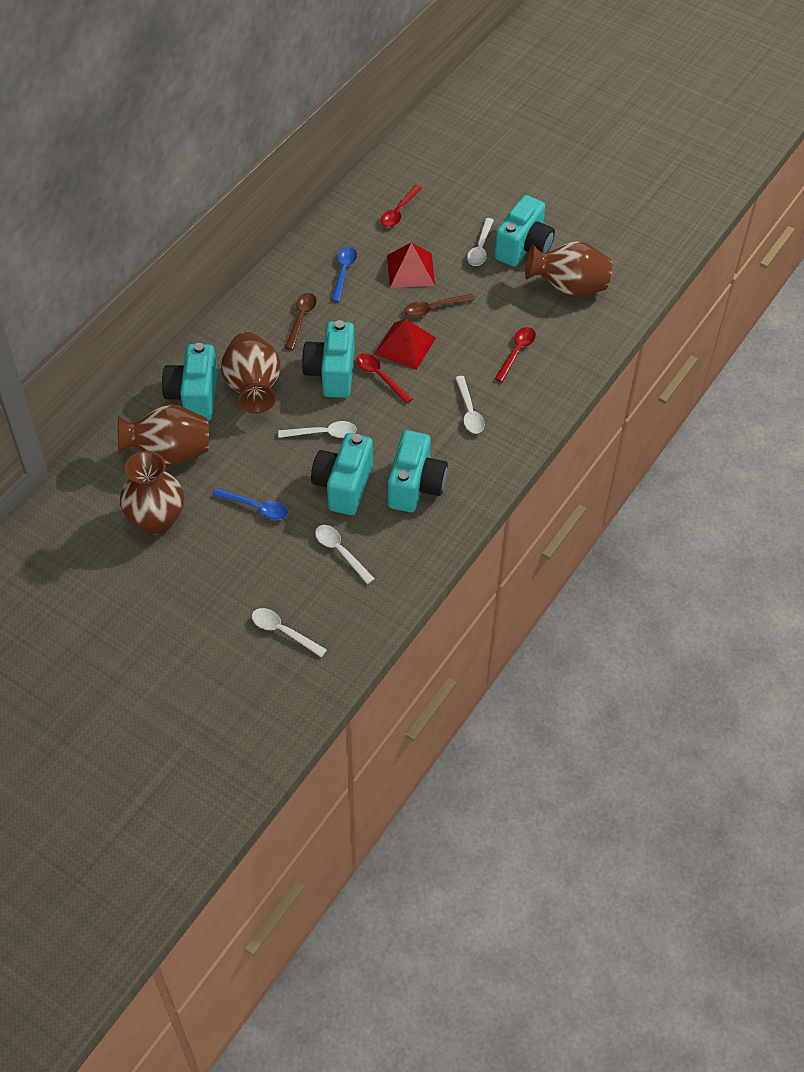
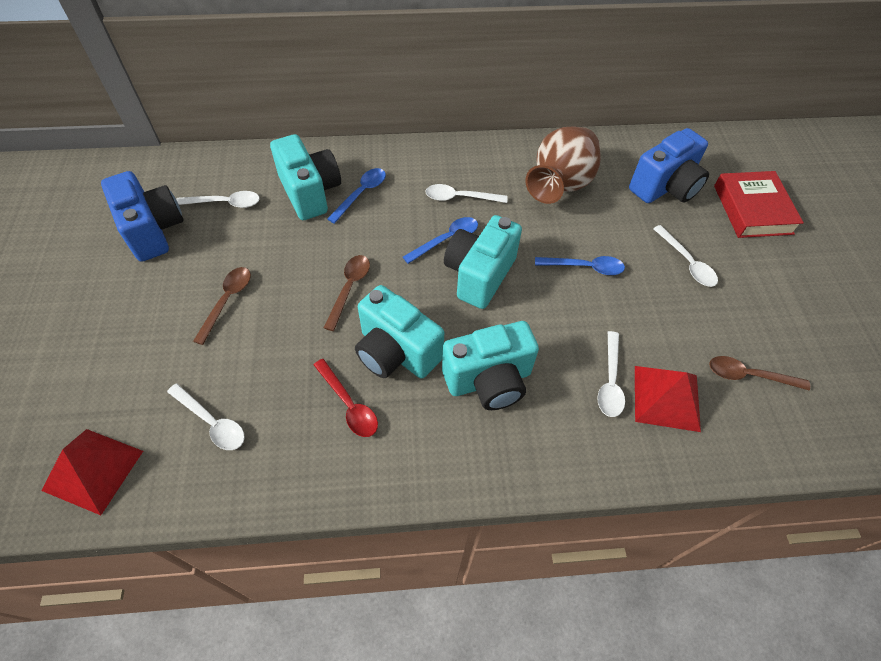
blue camera: 0 -> 2
blue spoon: 2 -> 3
brown spoon: 2 -> 3
brown vase: 4 -> 1
red book: 0 -> 1
red spoon: 3 -> 1
turquoise camera: 5 -> 4

